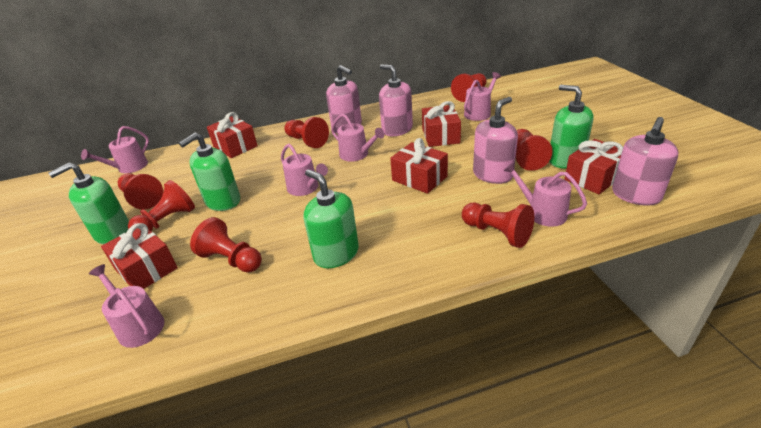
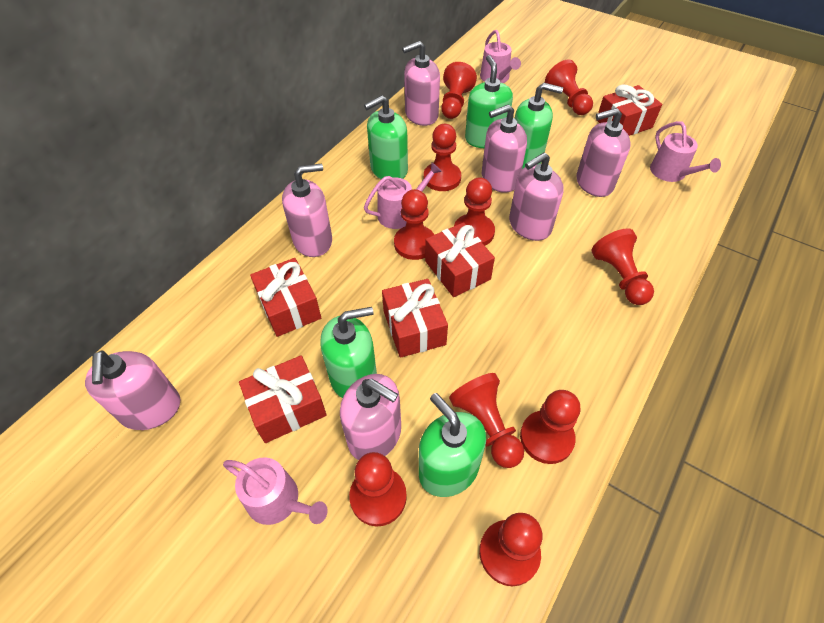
green soap dispenser: 4 -> 5
pink soap dispenser: 4 -> 7
pink watering can: 6 -> 4
red pawn: 7 -> 10

